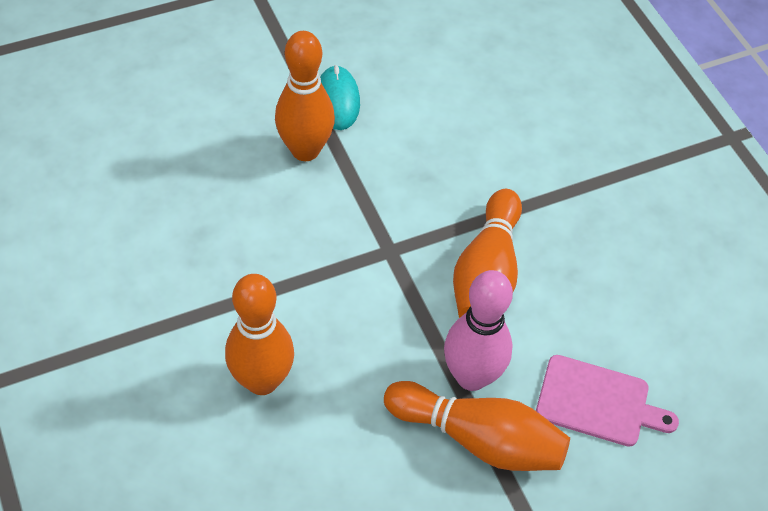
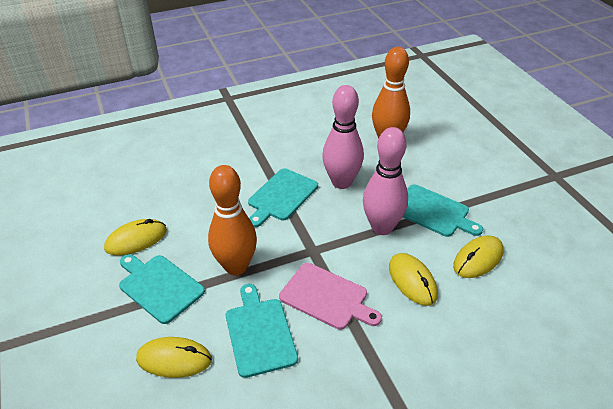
orange bowling pin: 4 -> 2
pink bowling pin: 1 -> 2
turquoise cutting board: 0 -> 4
turquoise mouse: 1 -> 0
yellow mouse: 0 -> 4

